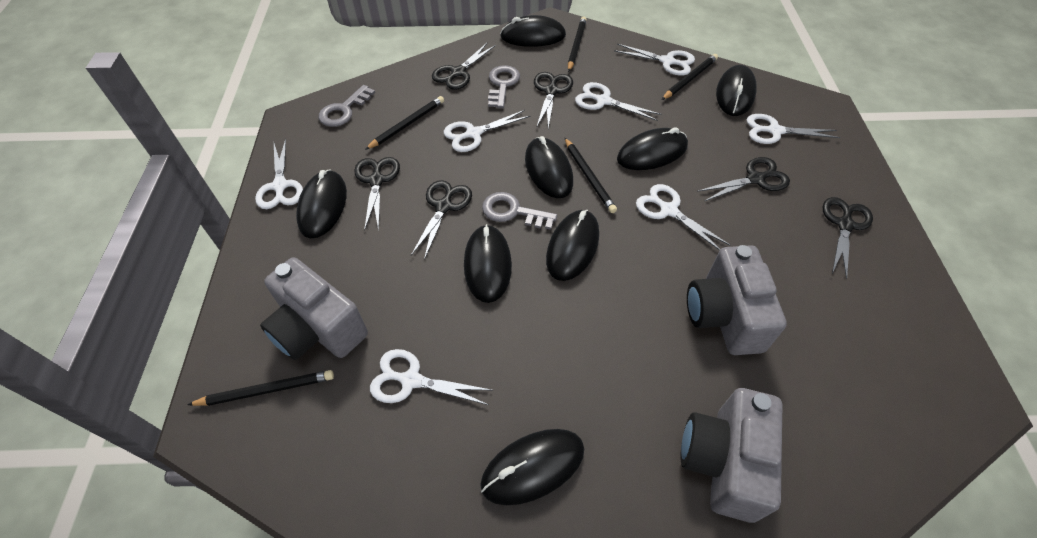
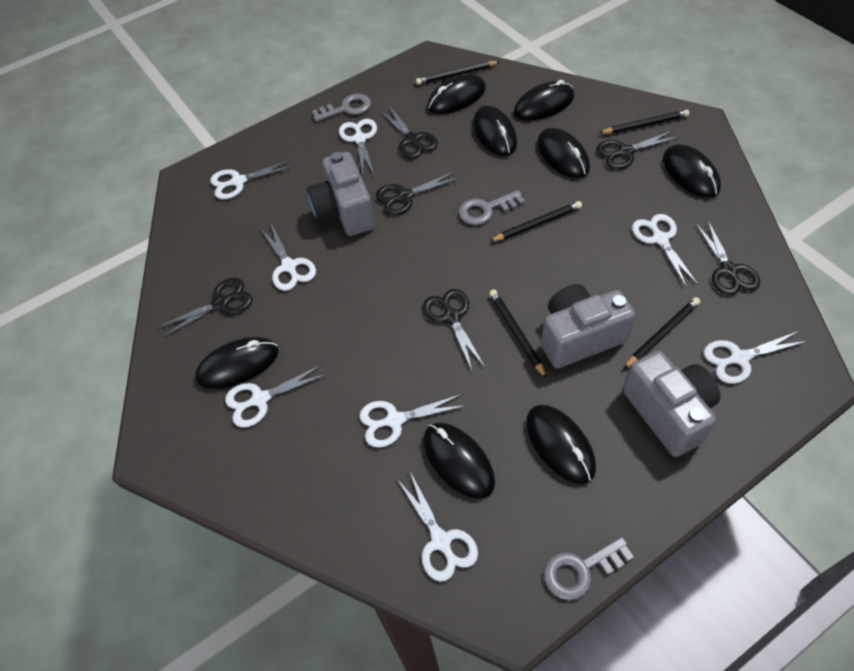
white scissors: 7 -> 8

